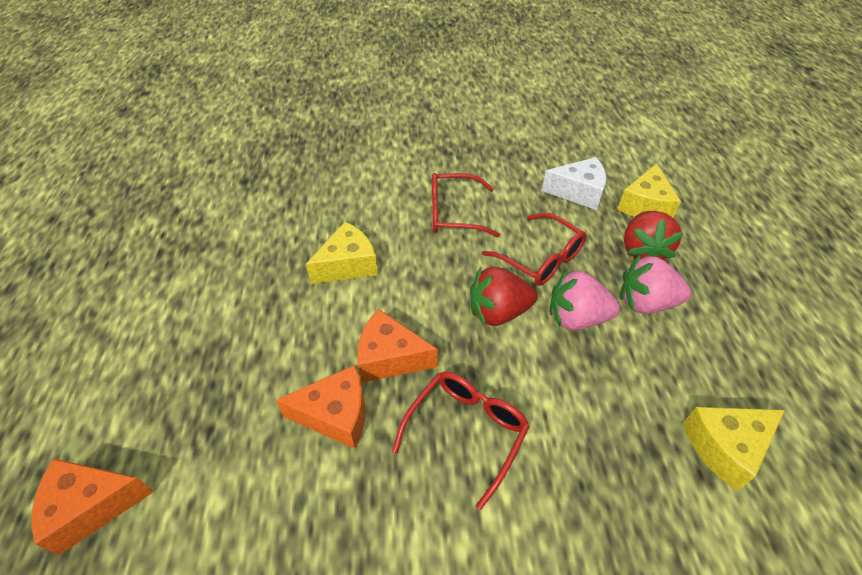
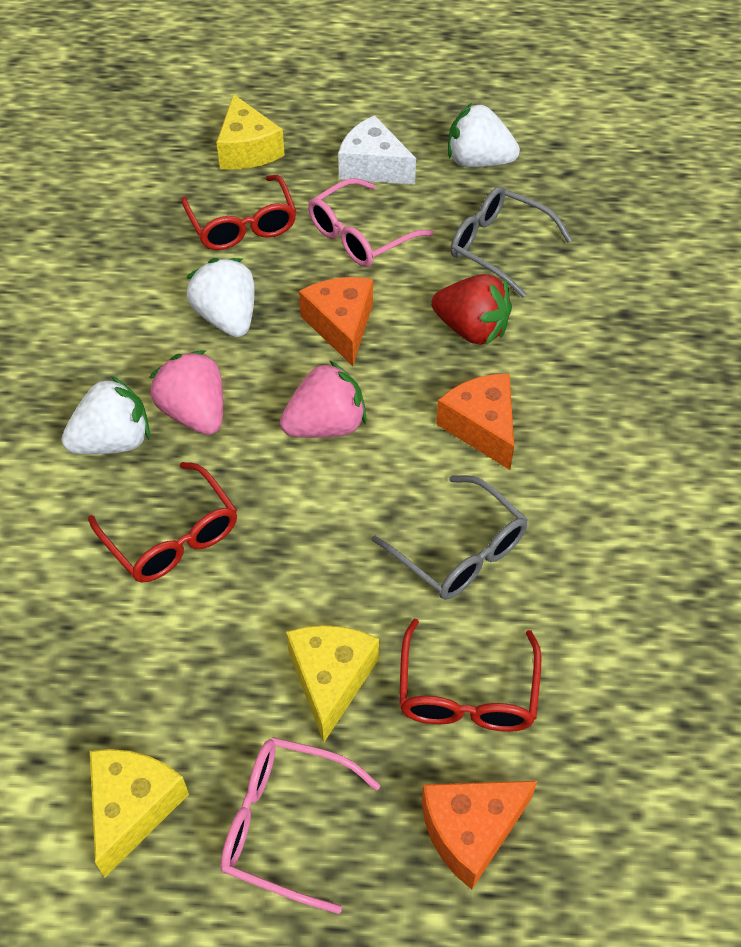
grey glasses: 0 -> 2
pink glasses: 0 -> 2
red strawberry: 2 -> 1
white strawberry: 0 -> 3

